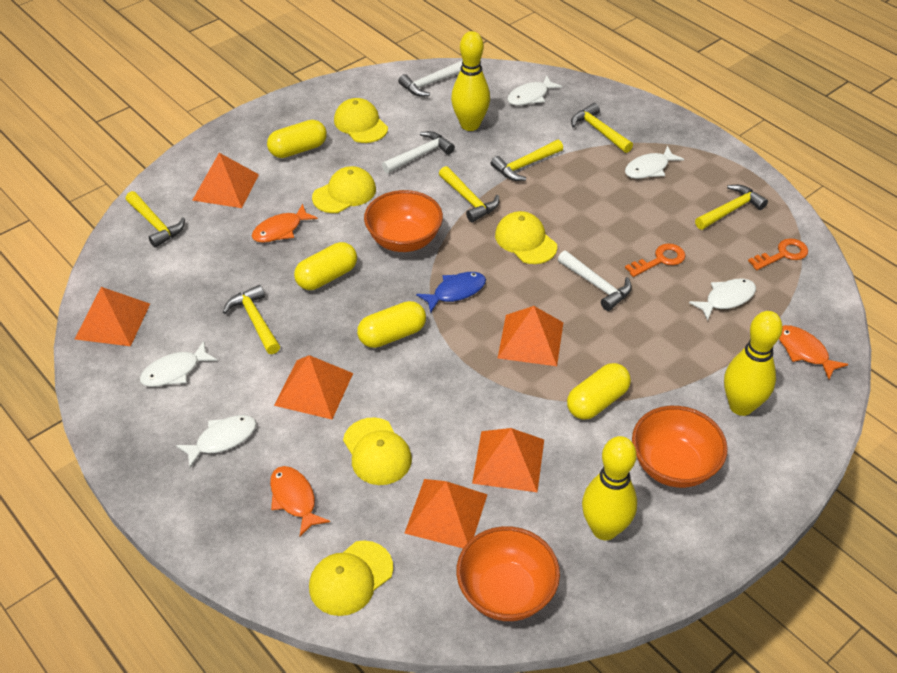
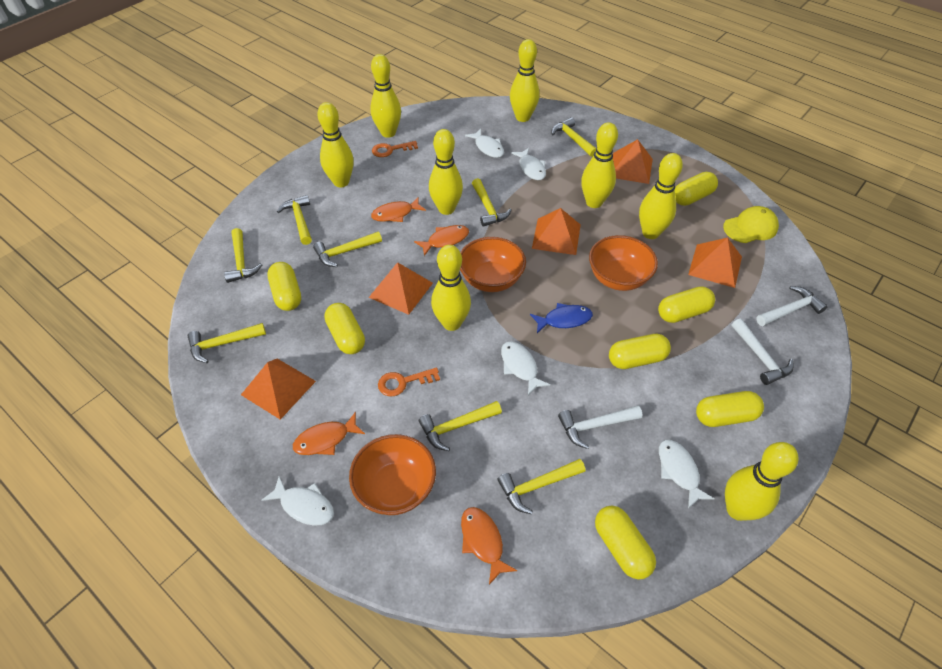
orange fish: 3 -> 4
orange pyramid: 6 -> 5
yellow bowling pin: 3 -> 8
yellow cap: 5 -> 1
yellow capsule: 4 -> 7
yellow hammer: 6 -> 8

